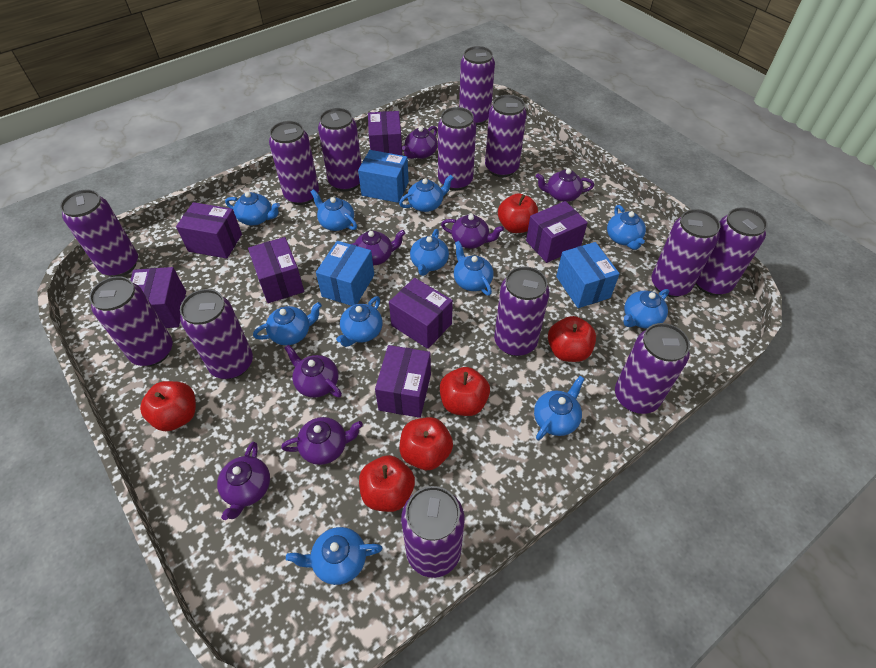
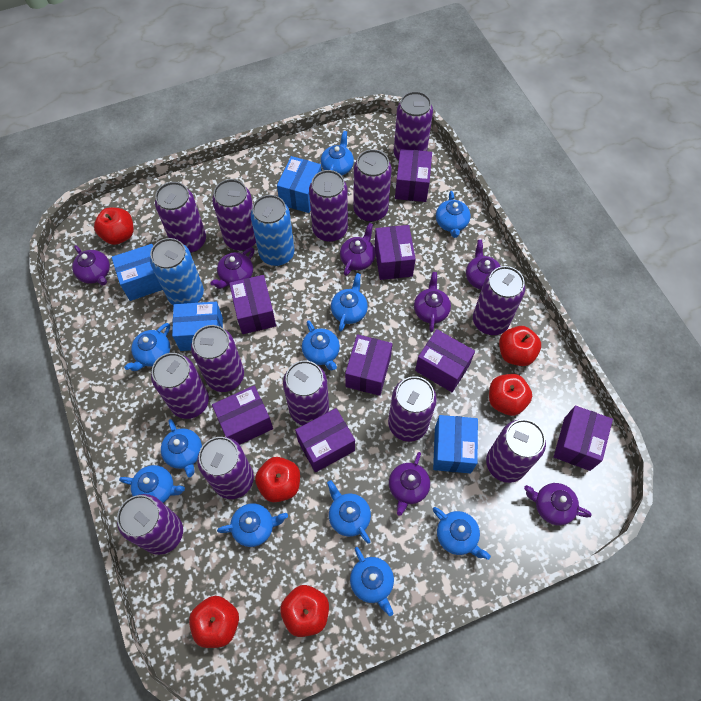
blue box: 3 -> 4
blue can: 0 -> 2
purple box: 7 -> 8

